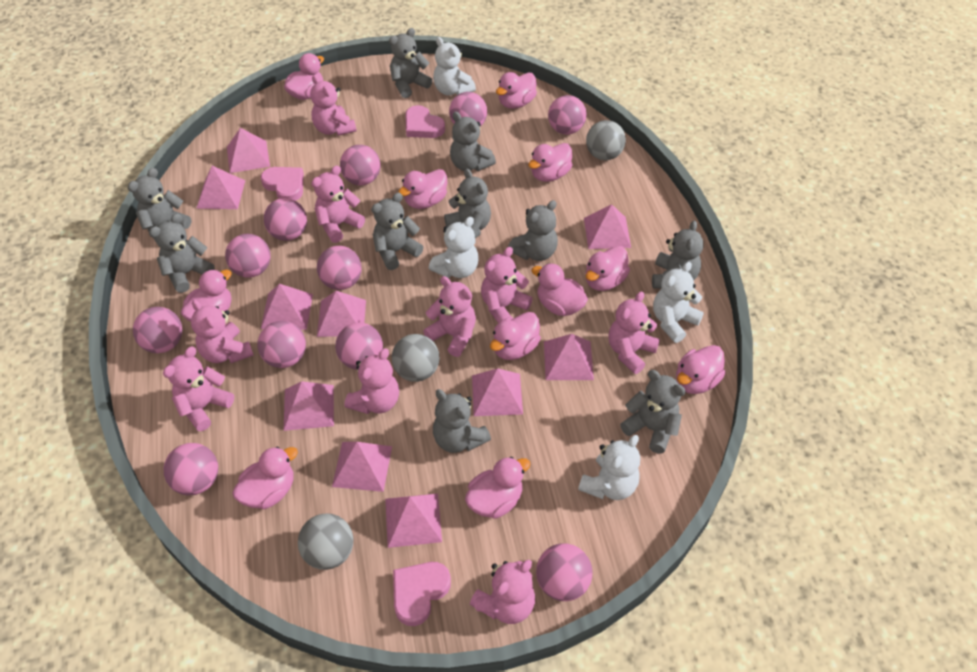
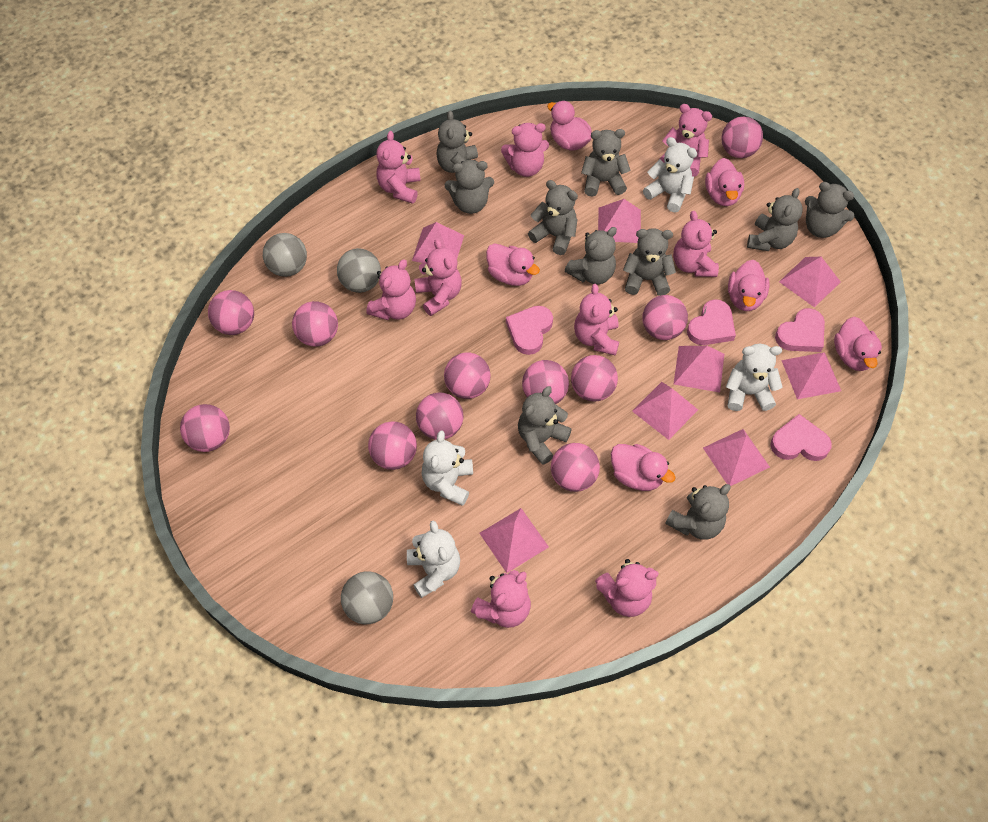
pink duck: 11 -> 6
pink heart: 3 -> 4
pink pyramid: 10 -> 8

